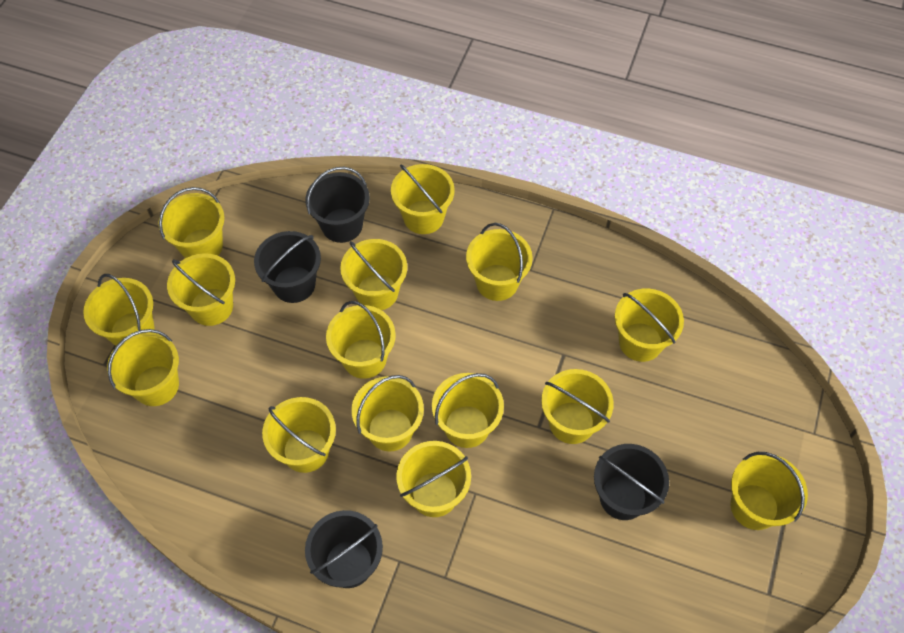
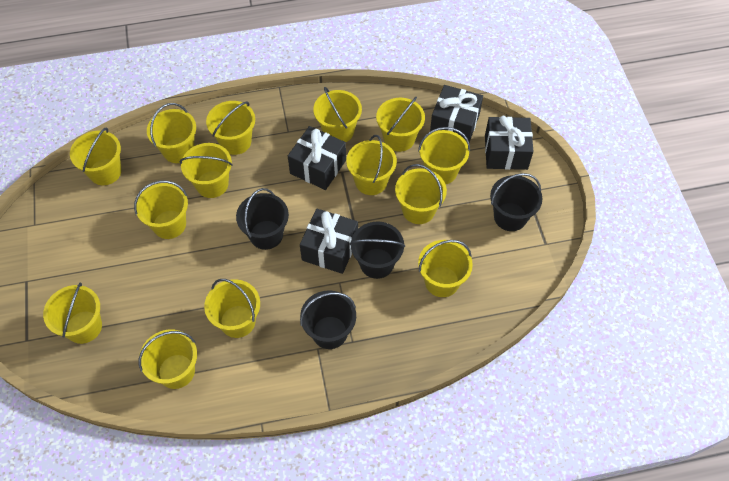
black gift: 0 -> 4
yellow bucket: 15 -> 14

